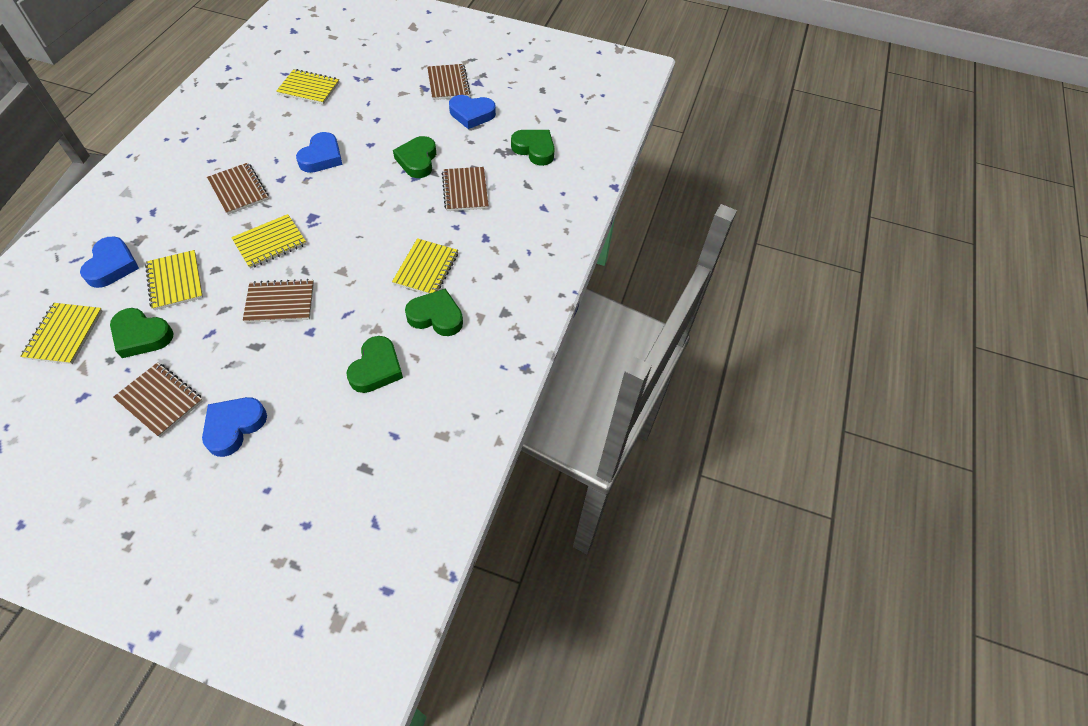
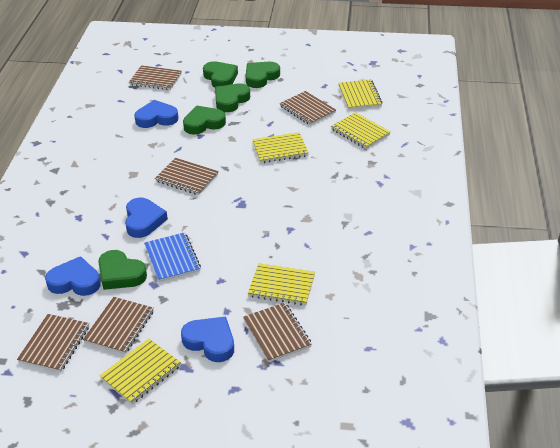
blue notebook: 0 -> 1
brown notebook: 5 -> 6

